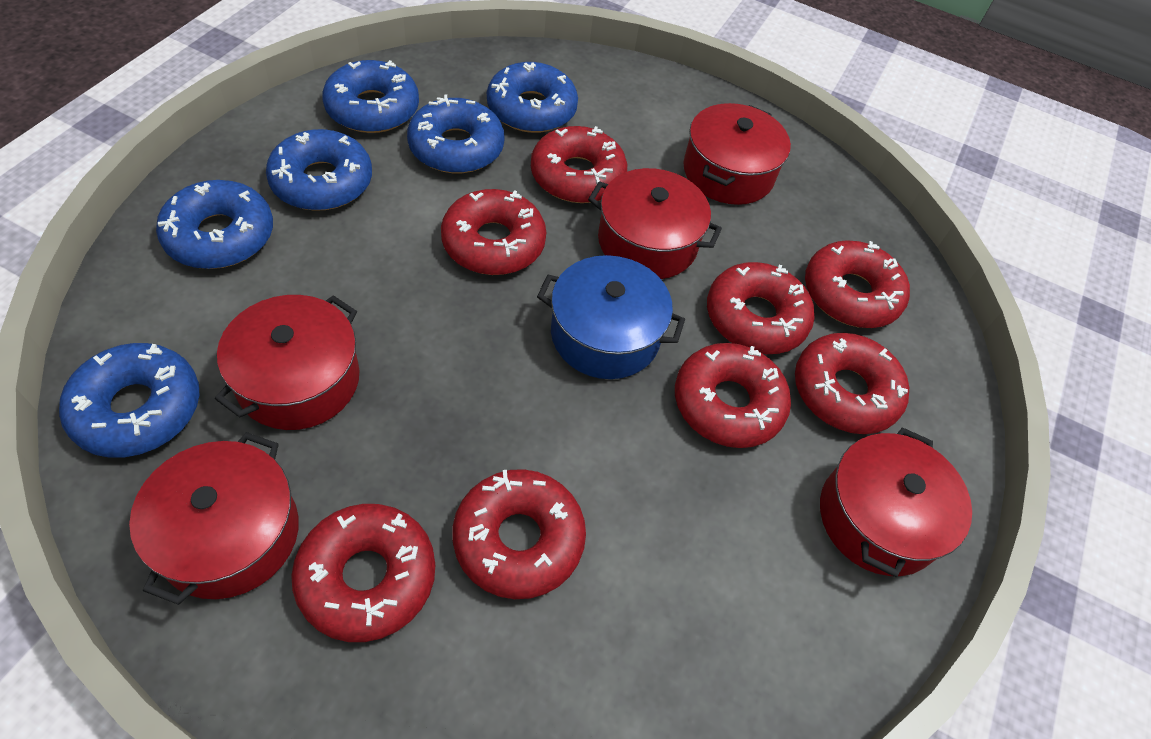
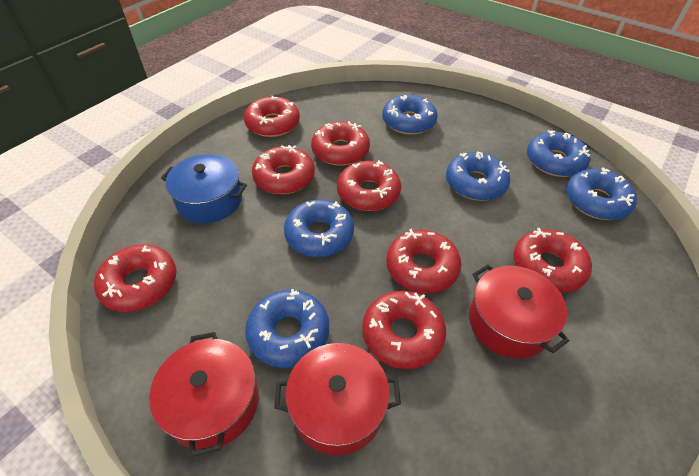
red pot: 5 -> 3

